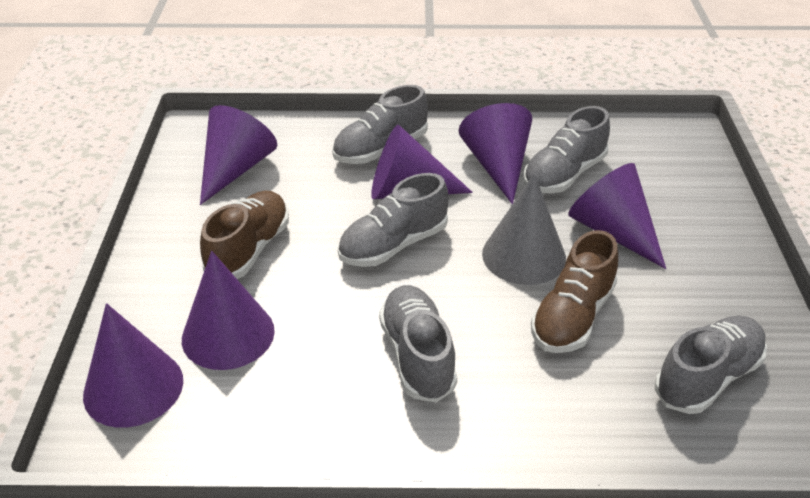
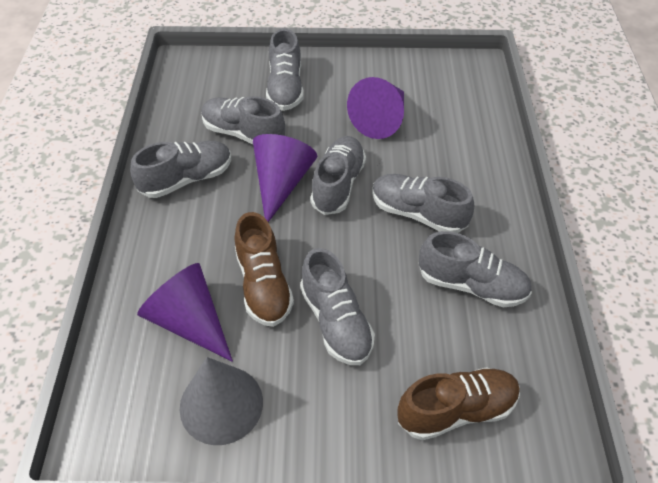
grey shoe: 5 -> 7
purple cone: 6 -> 3

